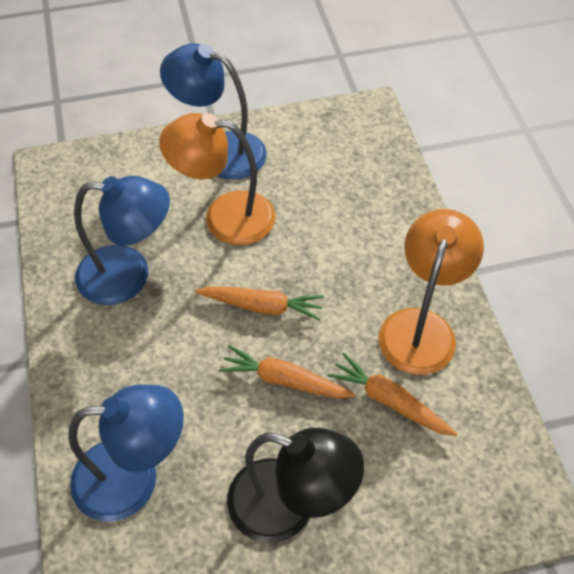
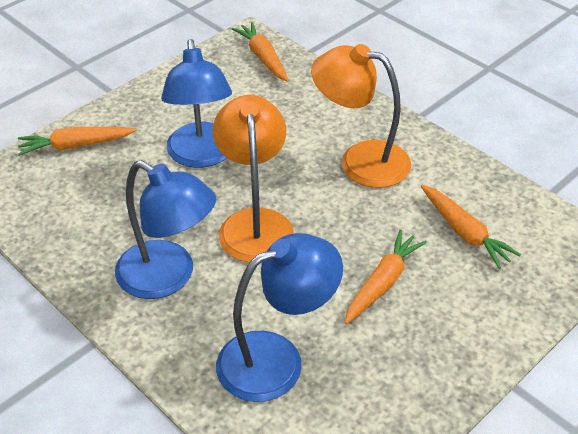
black lamp: 1 -> 0
orange carrot: 3 -> 4

